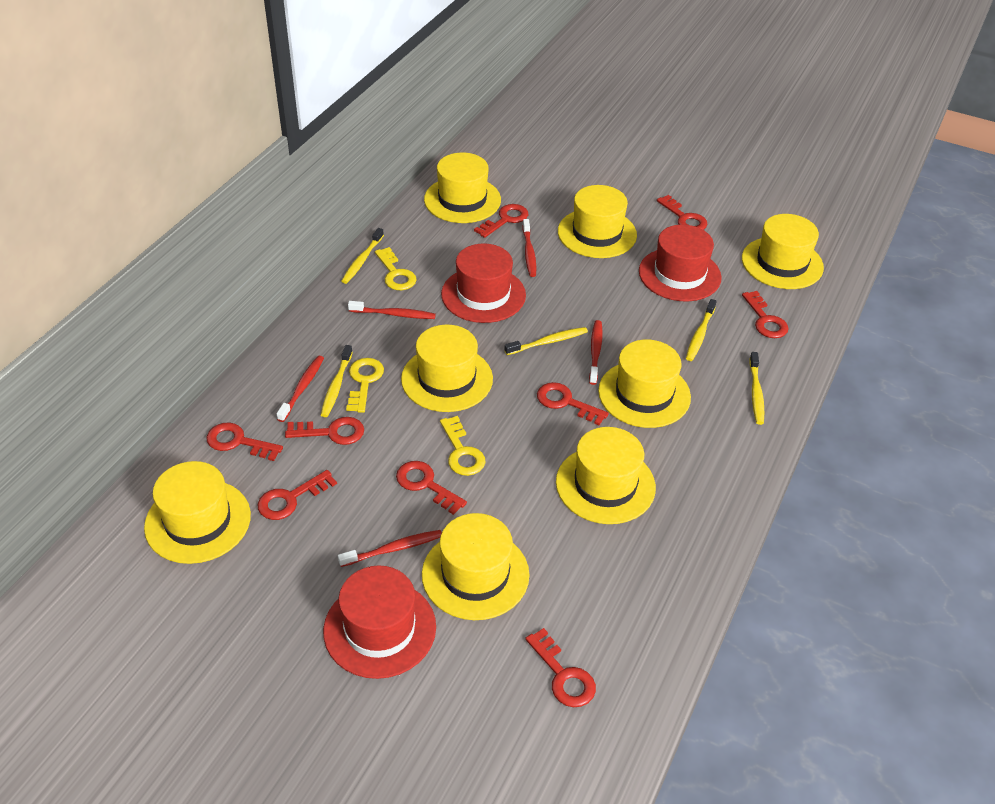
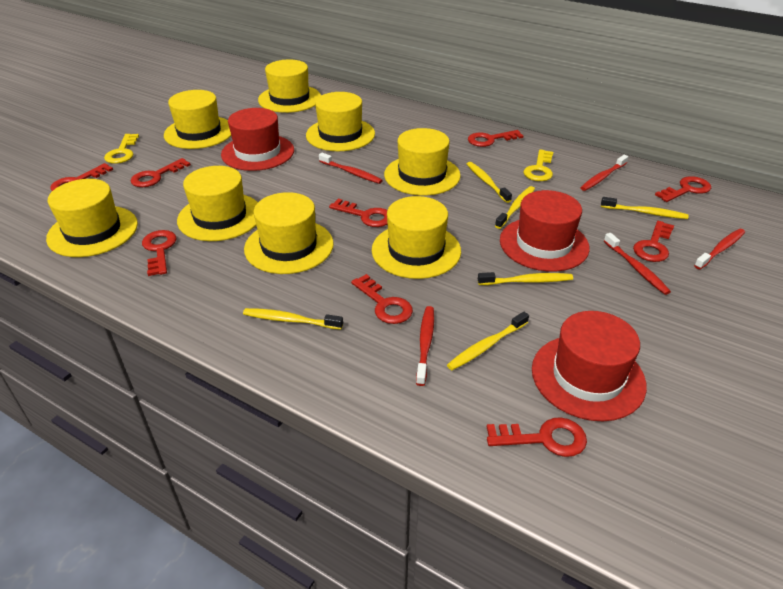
yellow key: 3 -> 2
yellow toothbrush: 5 -> 6

